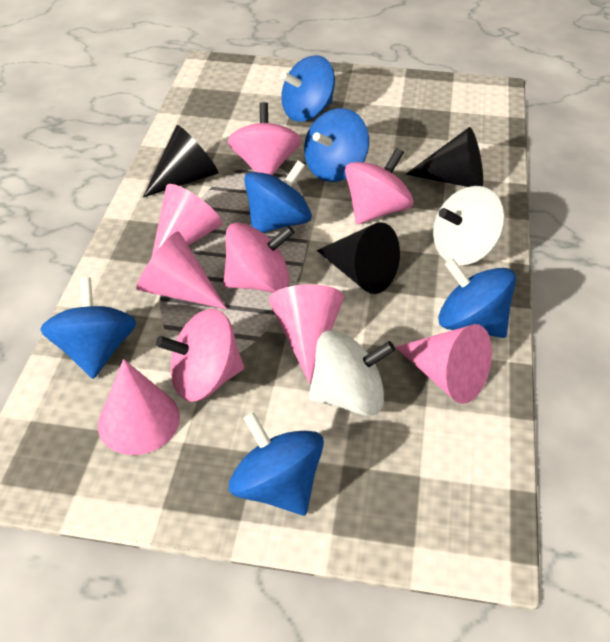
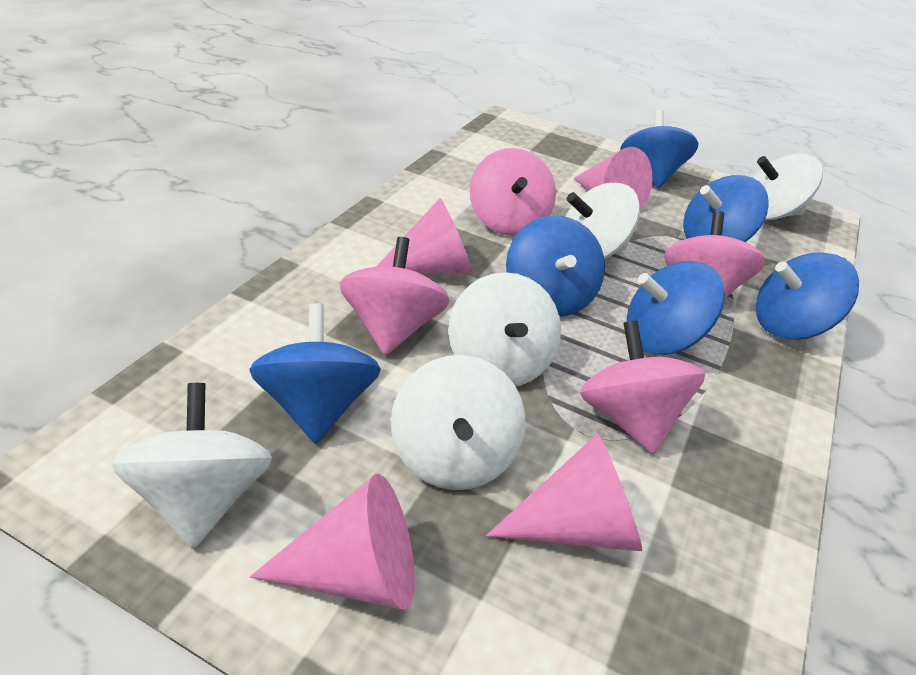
black cone: 3 -> 0
pink cone: 5 -> 4
white spinning top: 2 -> 5

